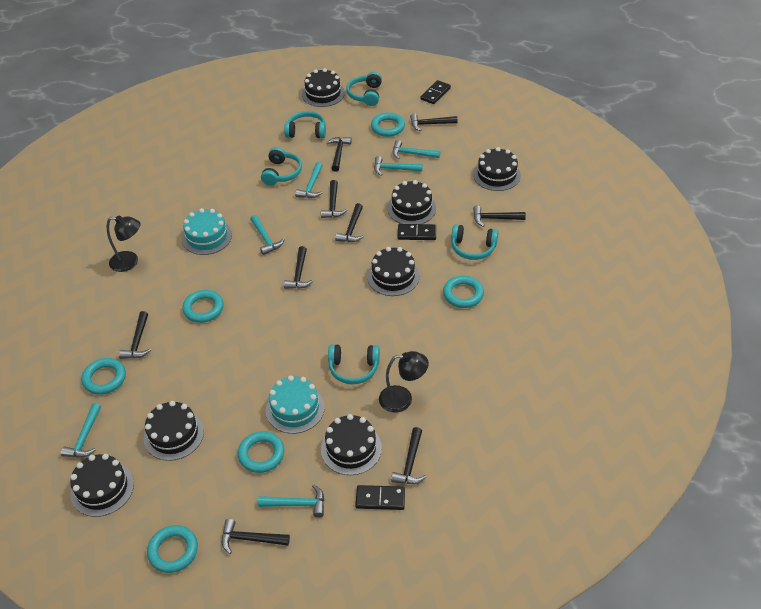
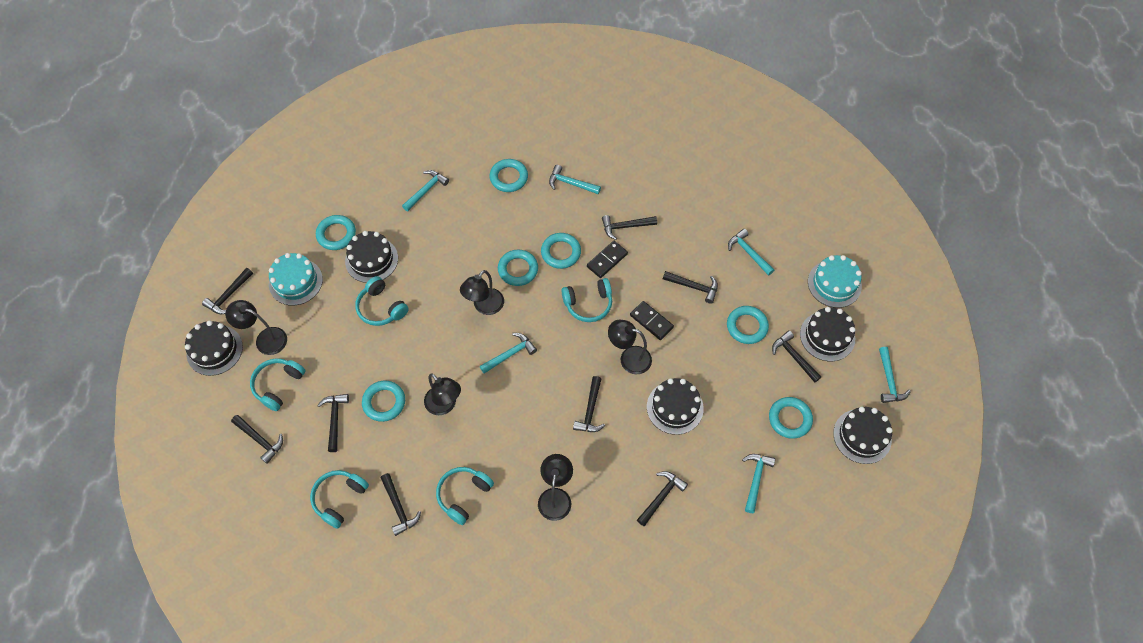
black cake: 7 -> 5
black domino: 3 -> 2
black lamp: 2 -> 5
turquoise ring: 6 -> 7

